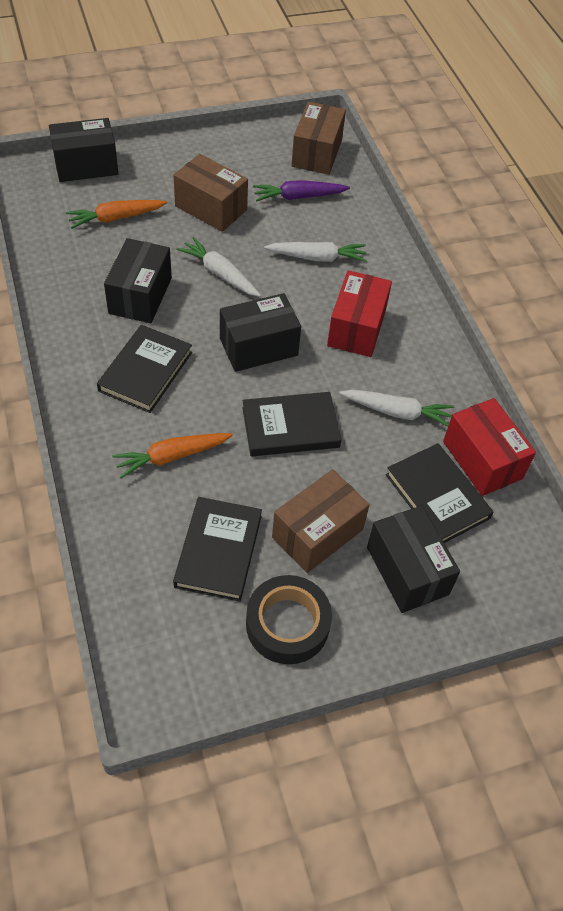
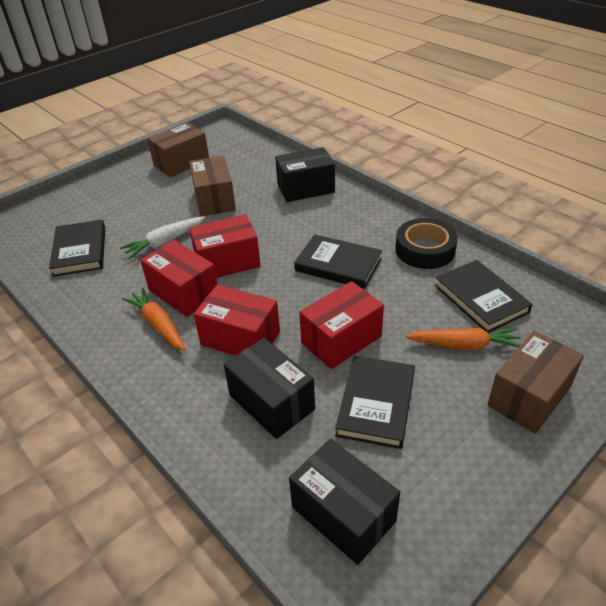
black box: 4 -> 3
purple carrot: 1 -> 0
red box: 2 -> 4
white carrot: 3 -> 1

